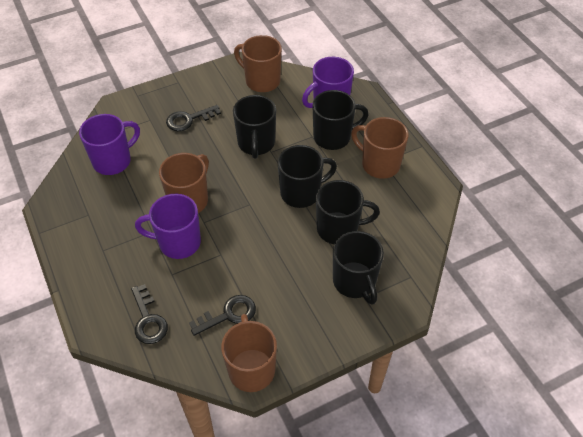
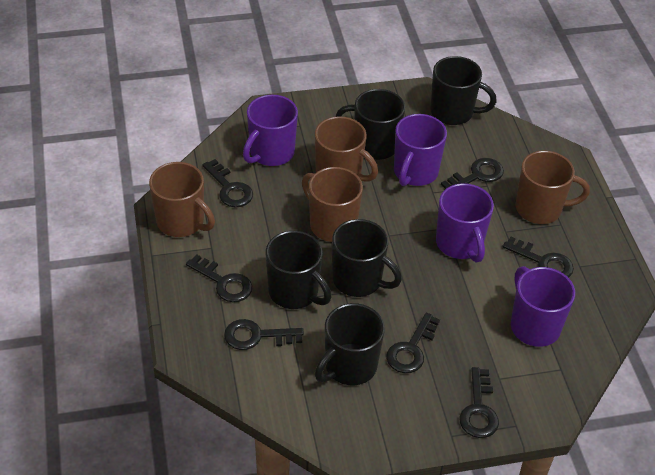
black key: 3 -> 7
purple mug: 3 -> 4

